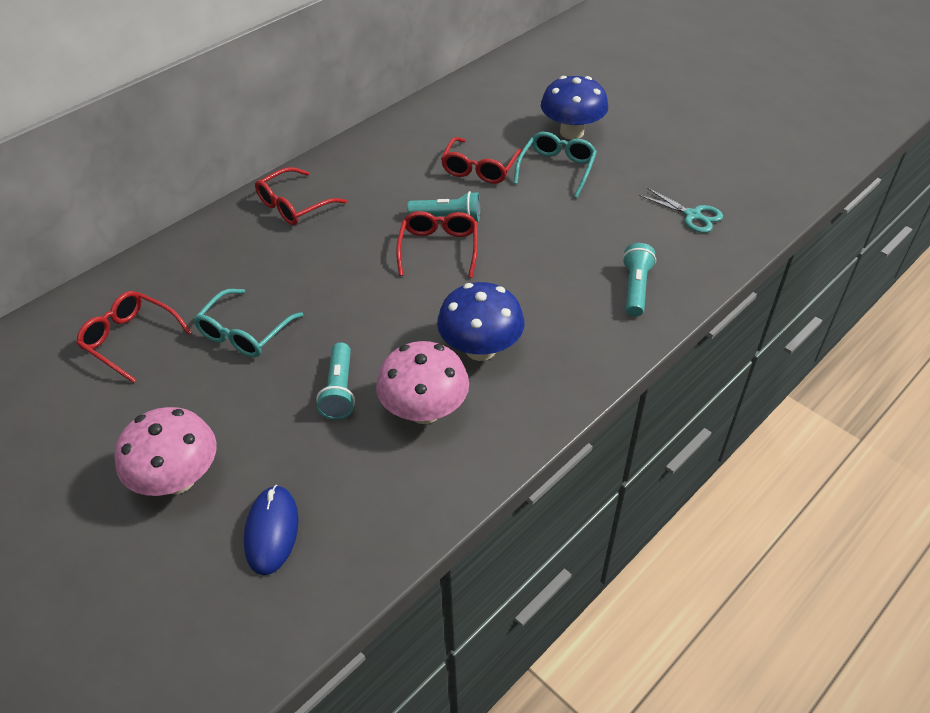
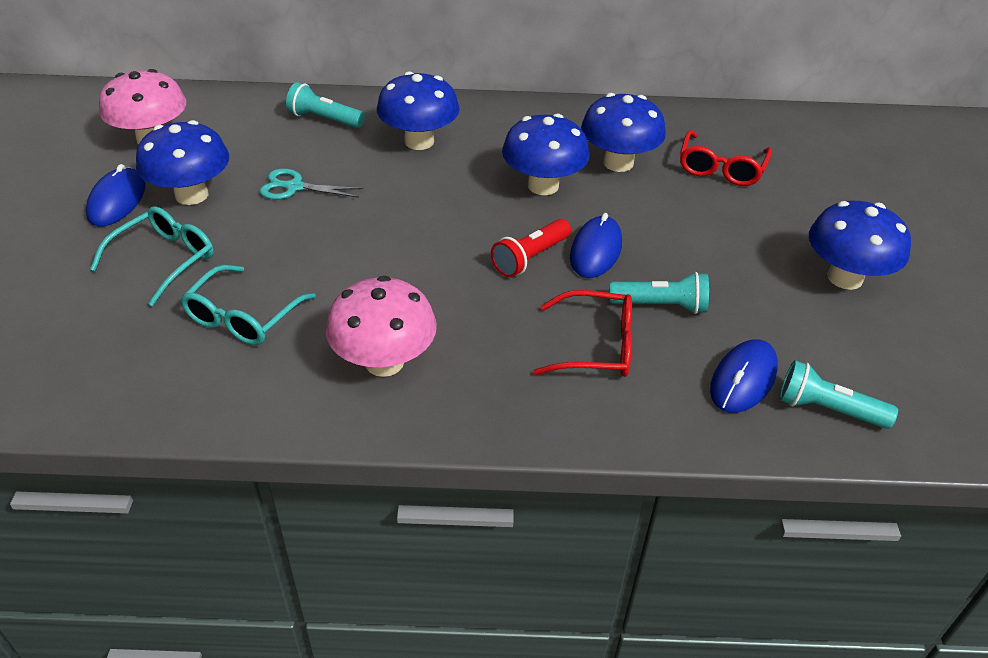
blue mouse: 1 -> 3
blue mushroom: 2 -> 5
red flashlight: 0 -> 1
red glasses: 4 -> 2

